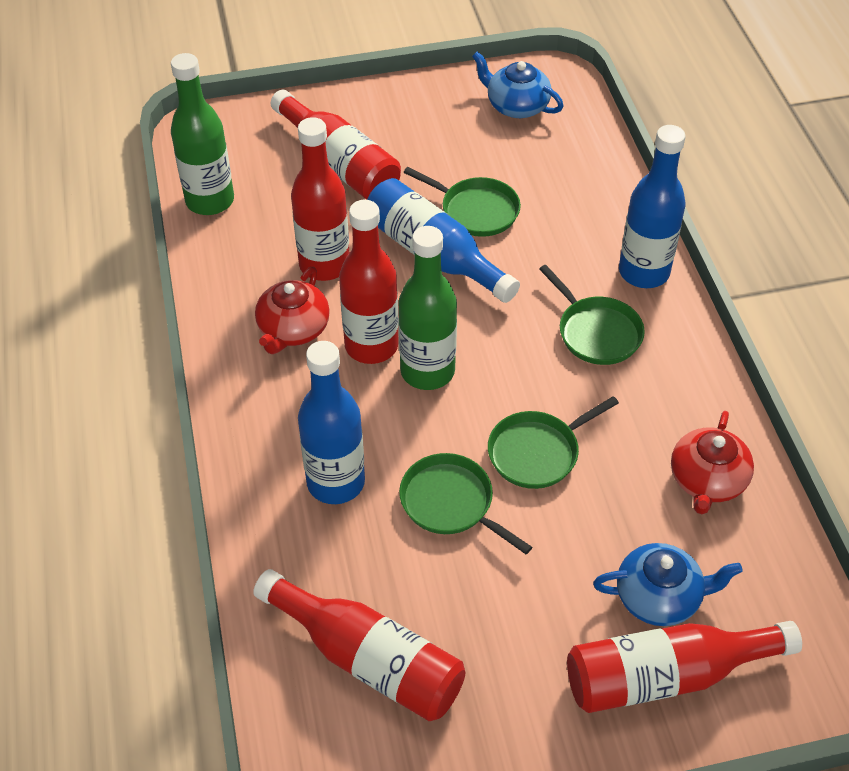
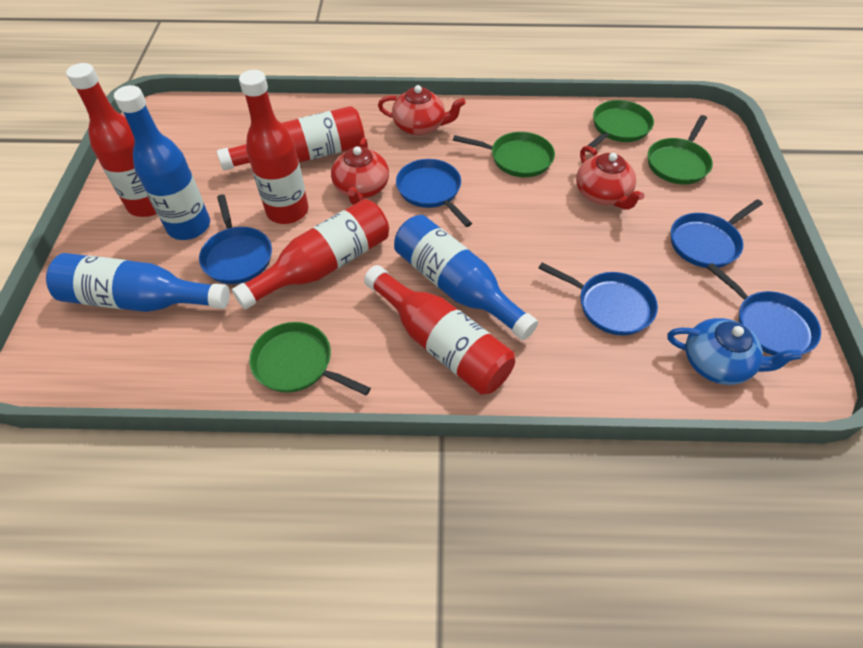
blue pan: 0 -> 5
blue teapot: 2 -> 1
green bottle: 2 -> 0
red teapot: 2 -> 3

